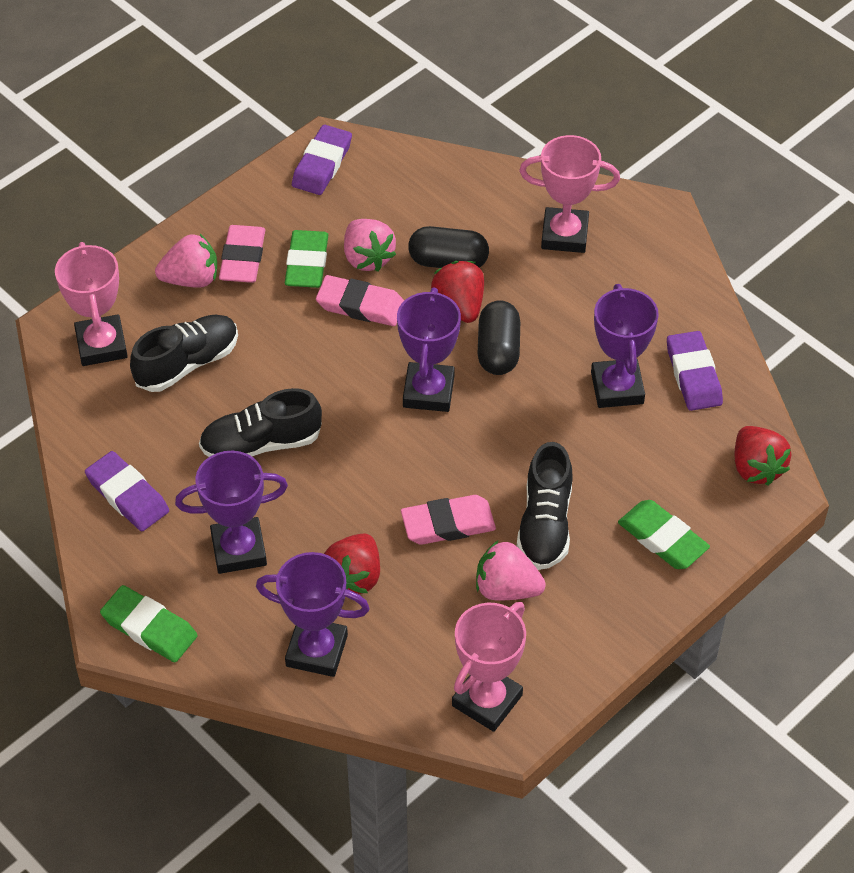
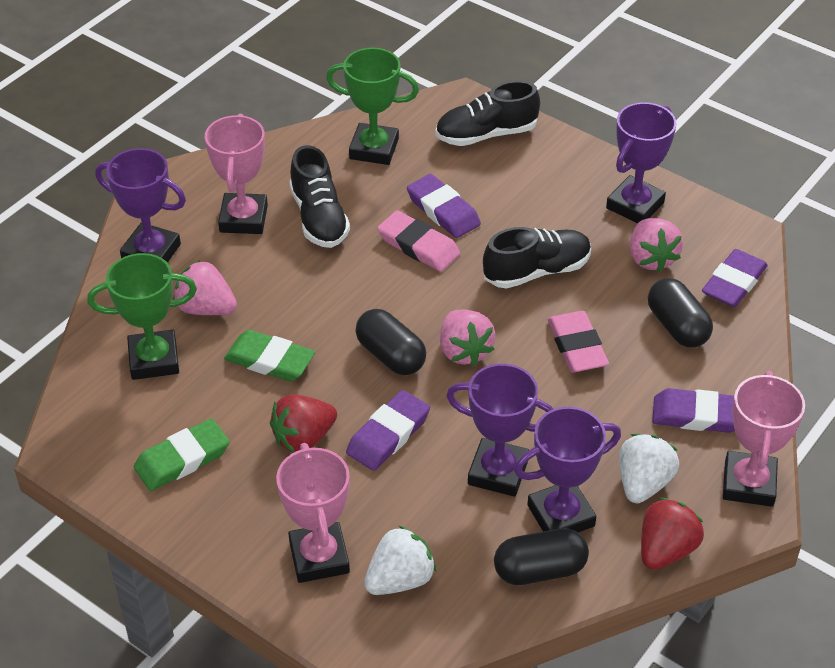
black capsule: 2 -> 3
green eraser: 3 -> 2
green trophy: 0 -> 2
pink eraser: 3 -> 2
purple eraser: 3 -> 4
red strawberry: 3 -> 2
white strawberry: 0 -> 2

